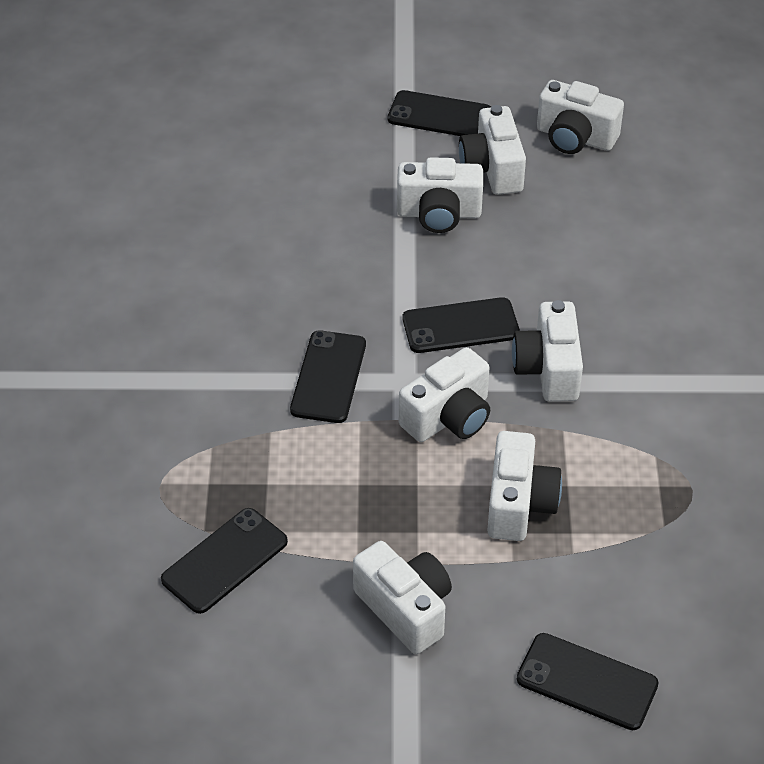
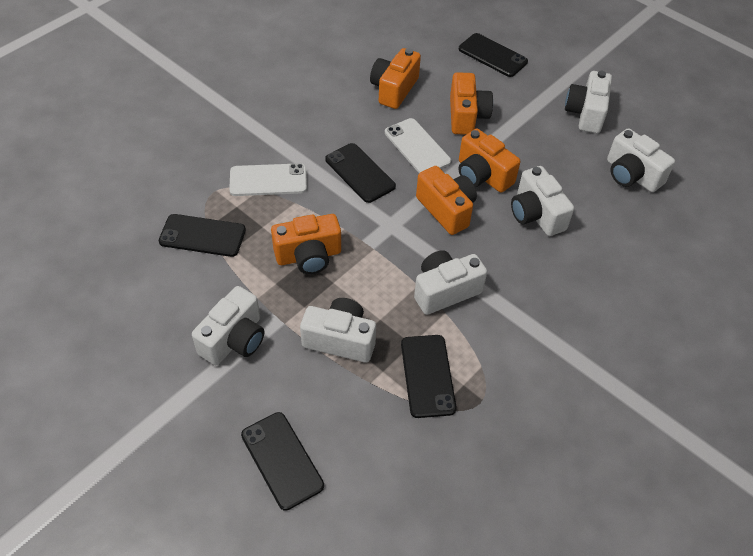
orange camera: 0 -> 5
white camera: 7 -> 6
white phone: 0 -> 2

